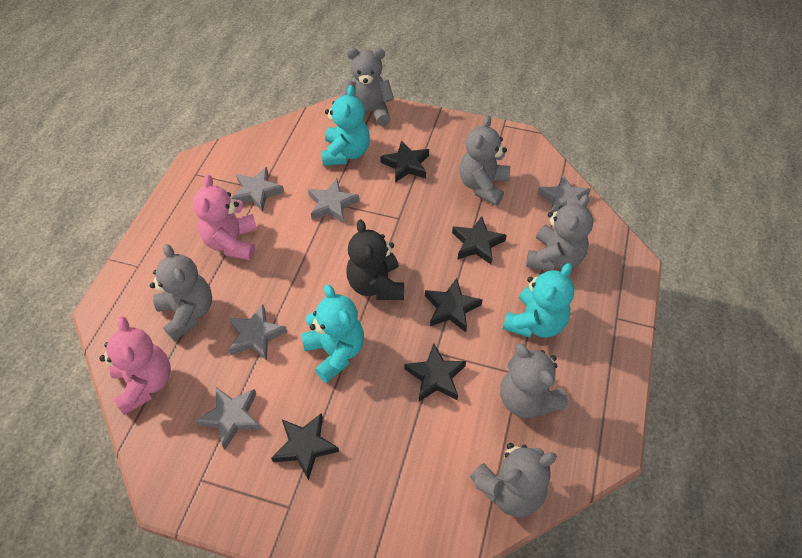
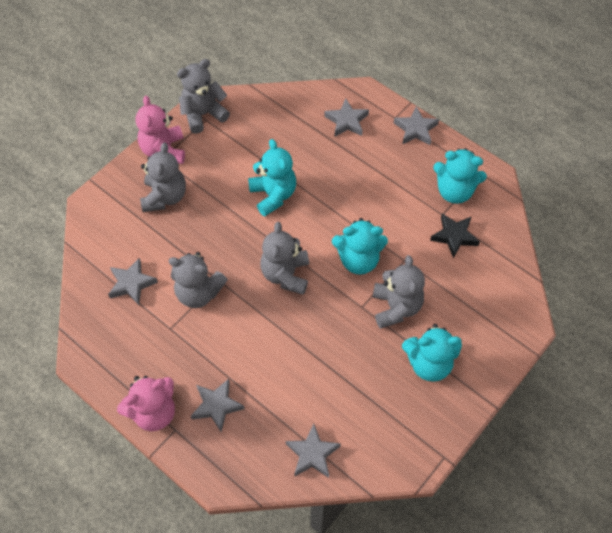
black star: 5 -> 1
black teddy bear: 1 -> 0
grey teddy bear: 6 -> 5
turquoise teddy bear: 3 -> 4

